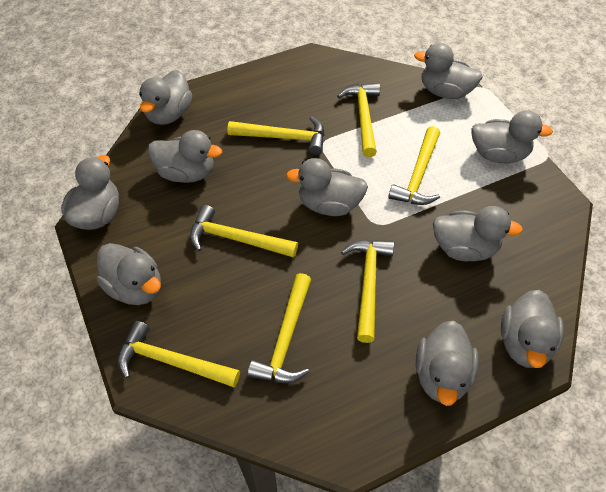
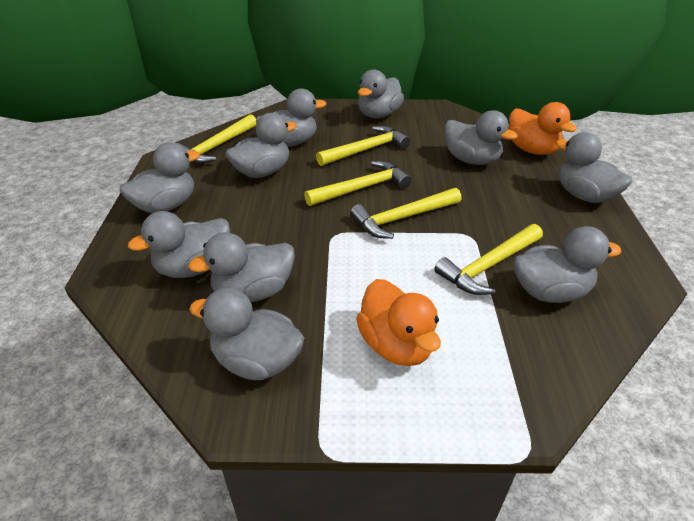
orange duck: 0 -> 2
yellow hammer: 7 -> 5

